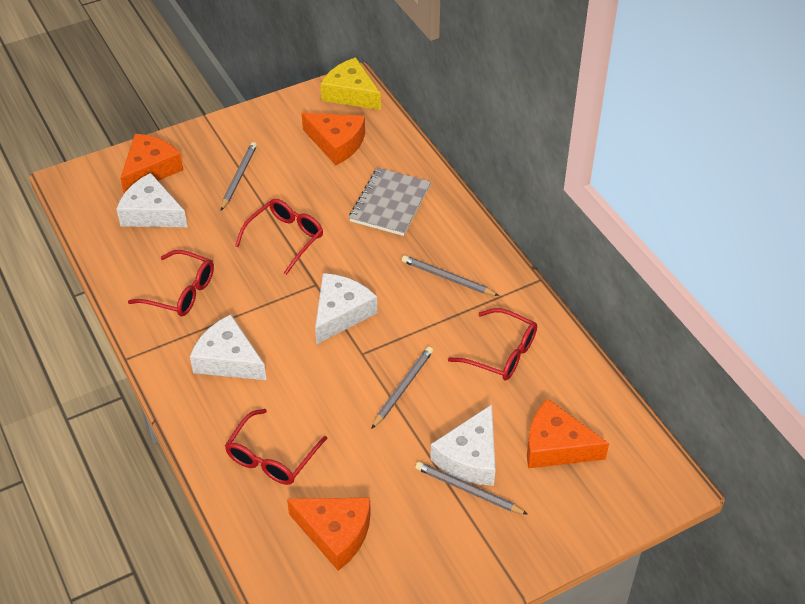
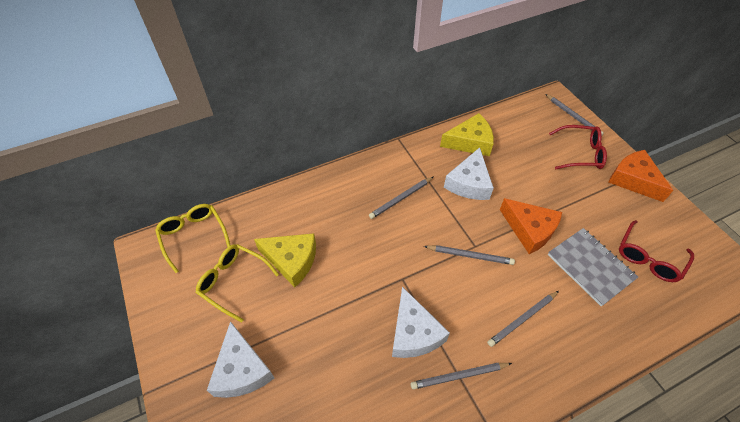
grey pencil: 4 -> 5
orange cheese: 4 -> 2
red glasses: 4 -> 2
white cheese: 4 -> 3
yellow cheese: 1 -> 2
yellow glasses: 0 -> 2

